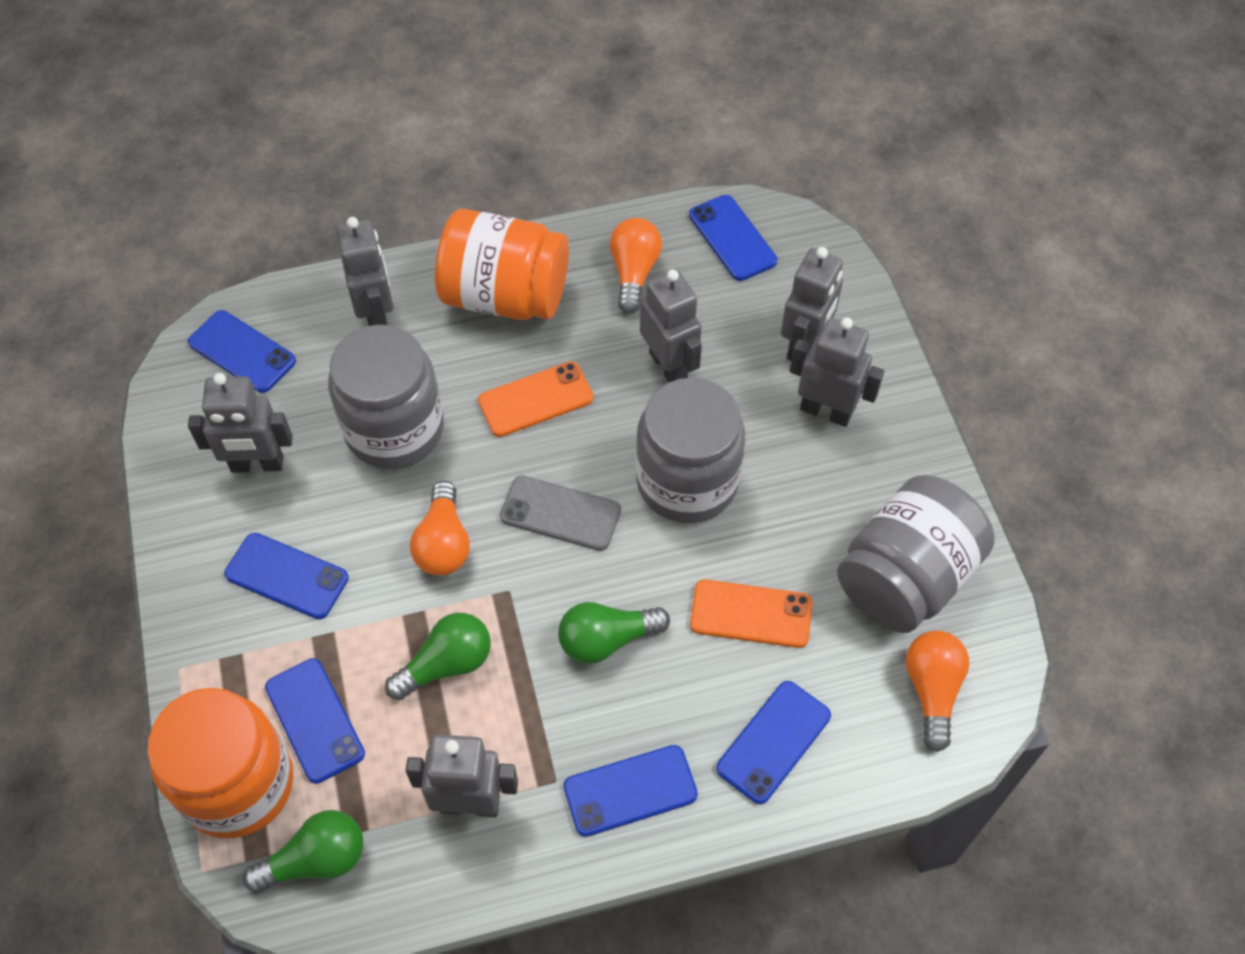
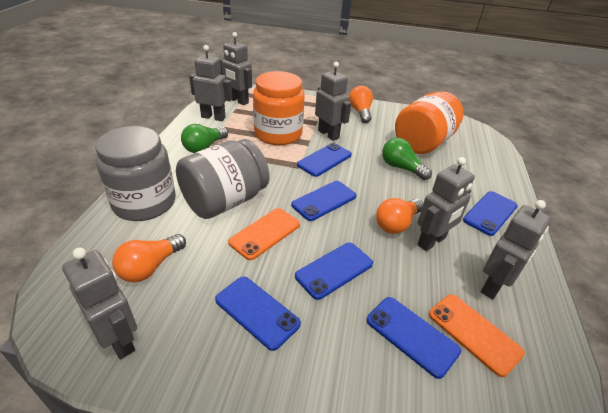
green light bulb: 3 -> 2
grey jar: 3 -> 2
grey phone: 1 -> 0

